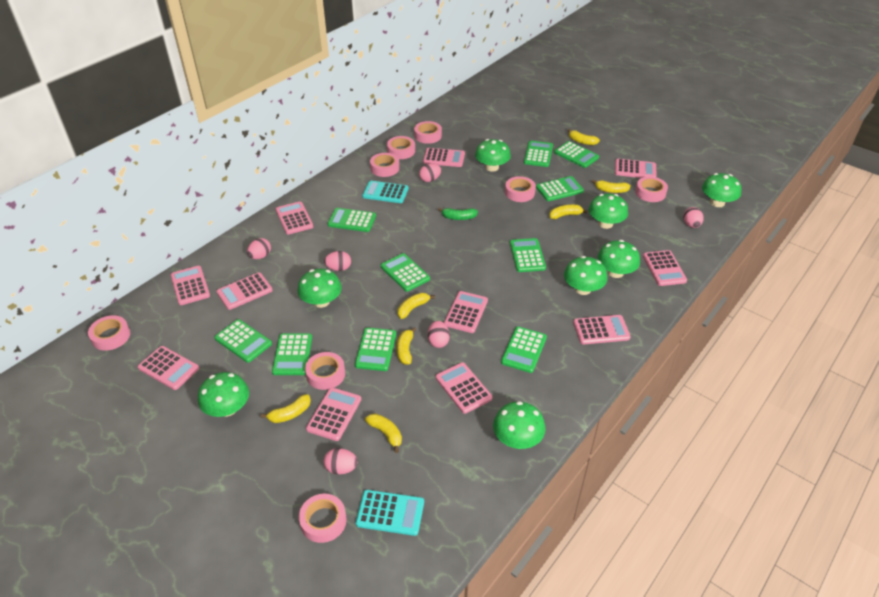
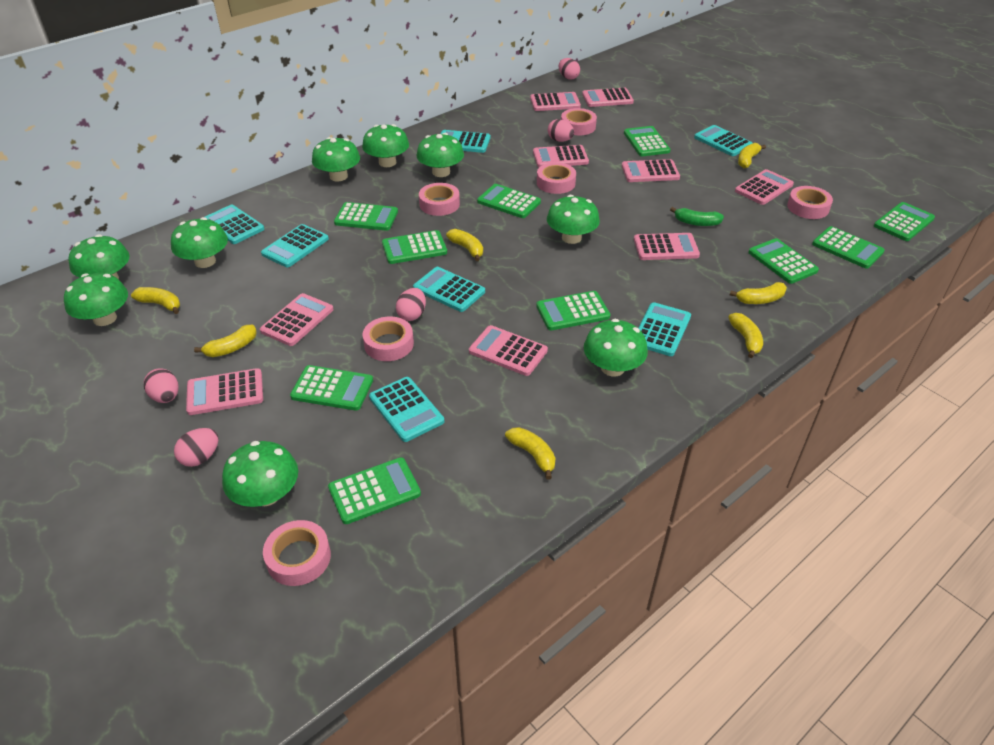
green mushroom: 8 -> 9
pink calculator: 11 -> 9
pink egg: 6 -> 5
pink tape: 8 -> 6
turquoise calculator: 2 -> 7

